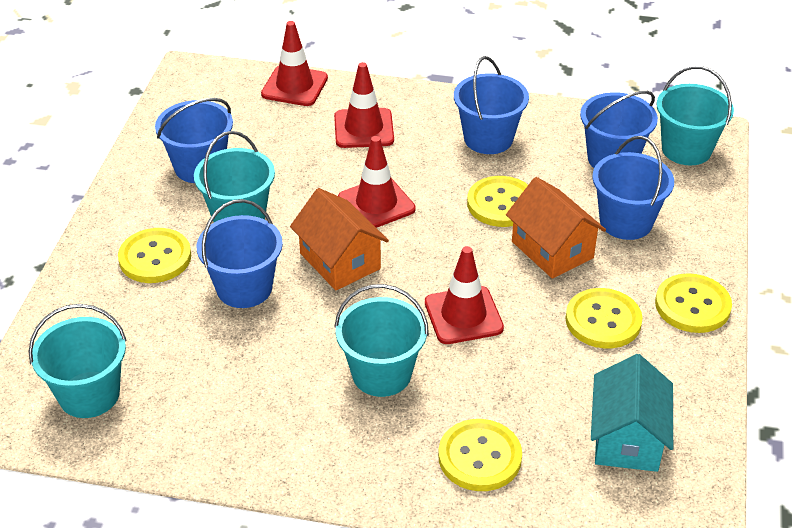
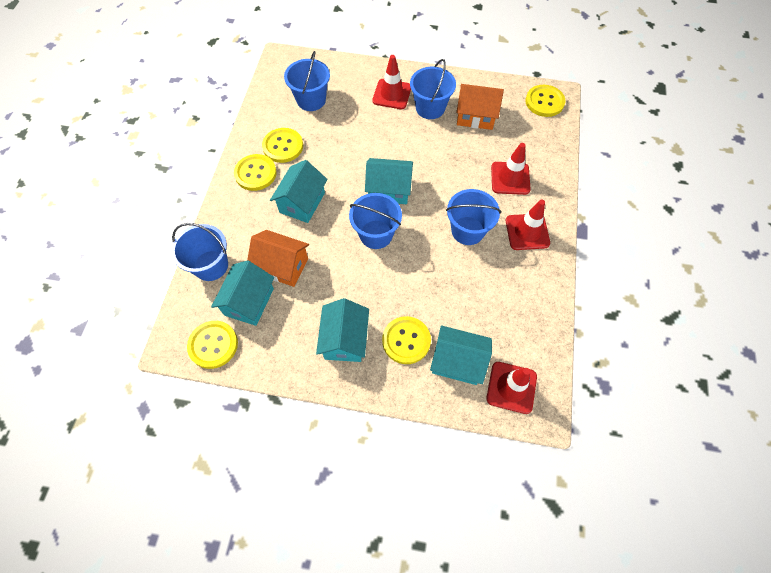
turquoise bucket: 4 -> 0
turquoise house: 1 -> 5

